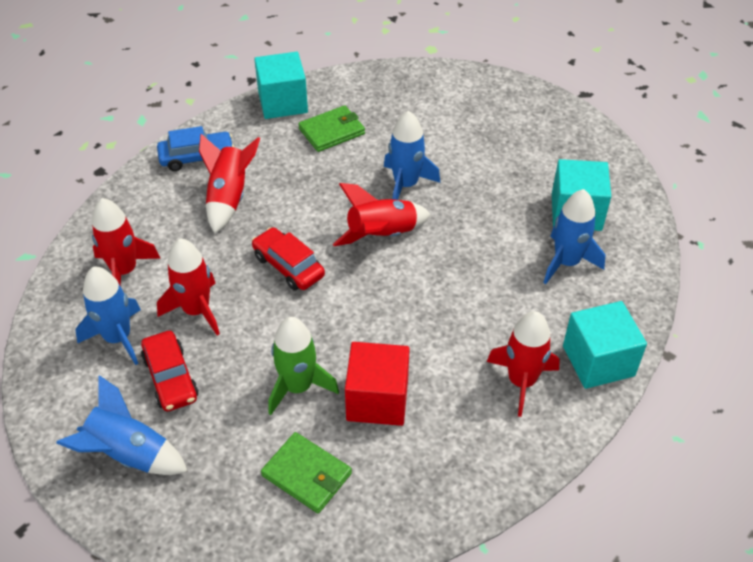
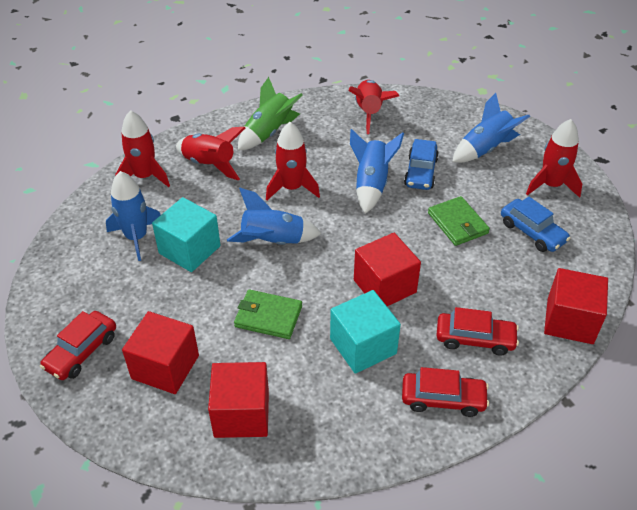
blue car: 1 -> 2
red car: 2 -> 3
red cube: 1 -> 4
turquoise cube: 3 -> 2

